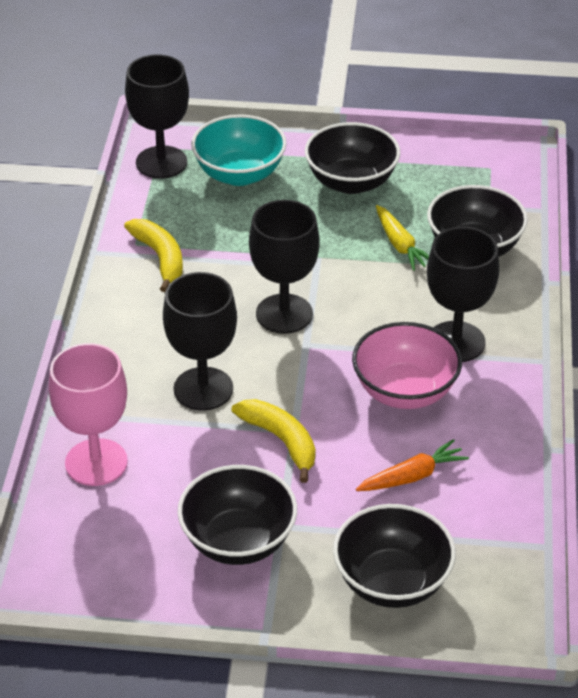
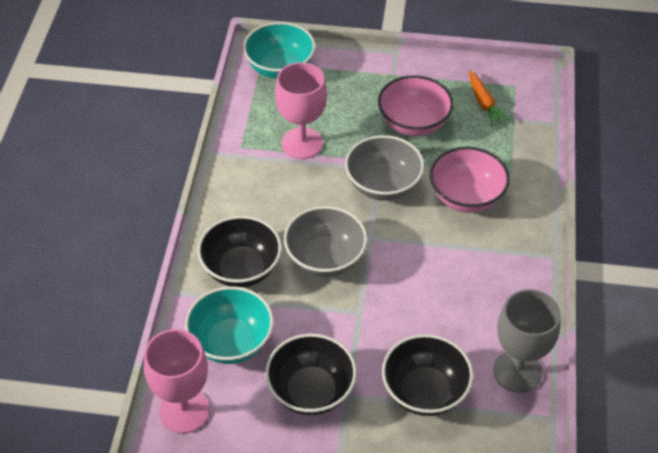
black bowl: 4 -> 3
black goblet: 4 -> 0
grey bowl: 0 -> 2
grey goblet: 0 -> 1
pink bowl: 1 -> 2
pink goblet: 1 -> 2
turquoise bowl: 1 -> 2
yellow banana: 2 -> 0
yellow carrot: 1 -> 0

